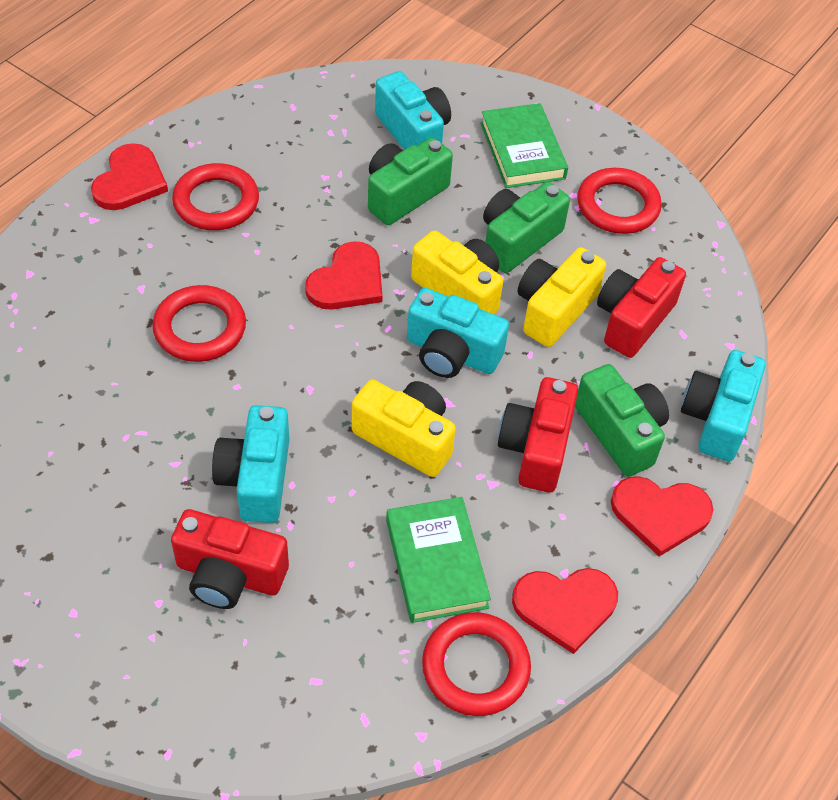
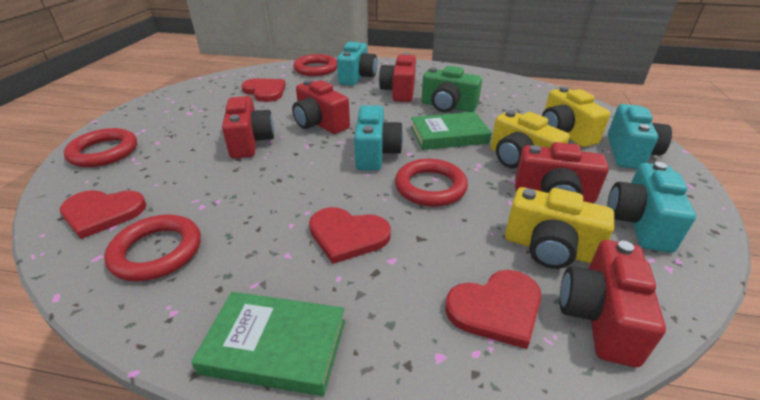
green camera: 3 -> 1
red camera: 3 -> 5

